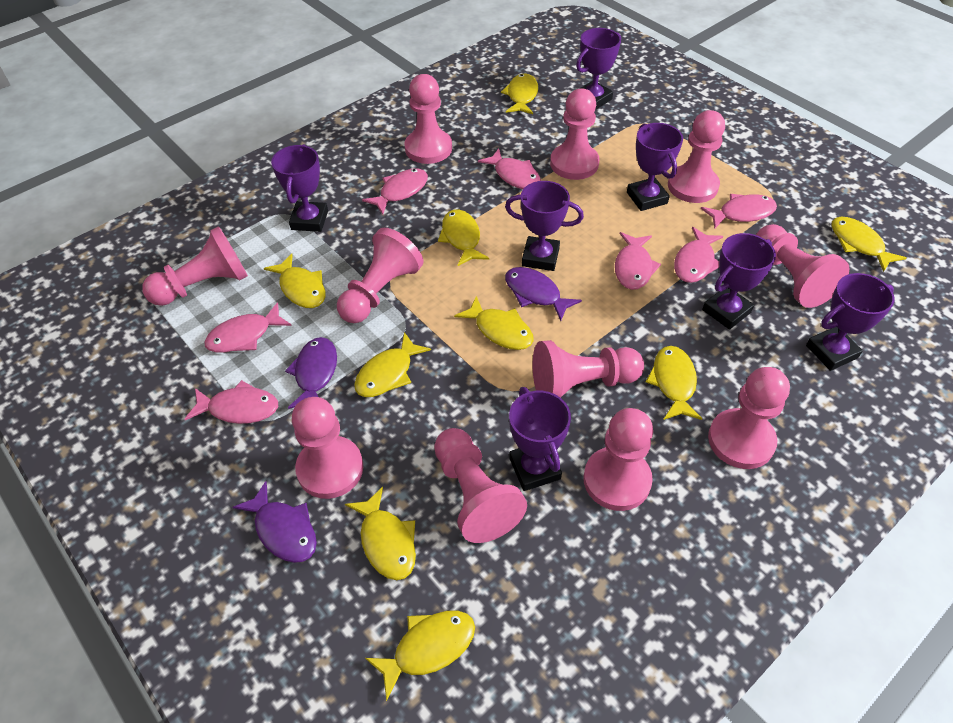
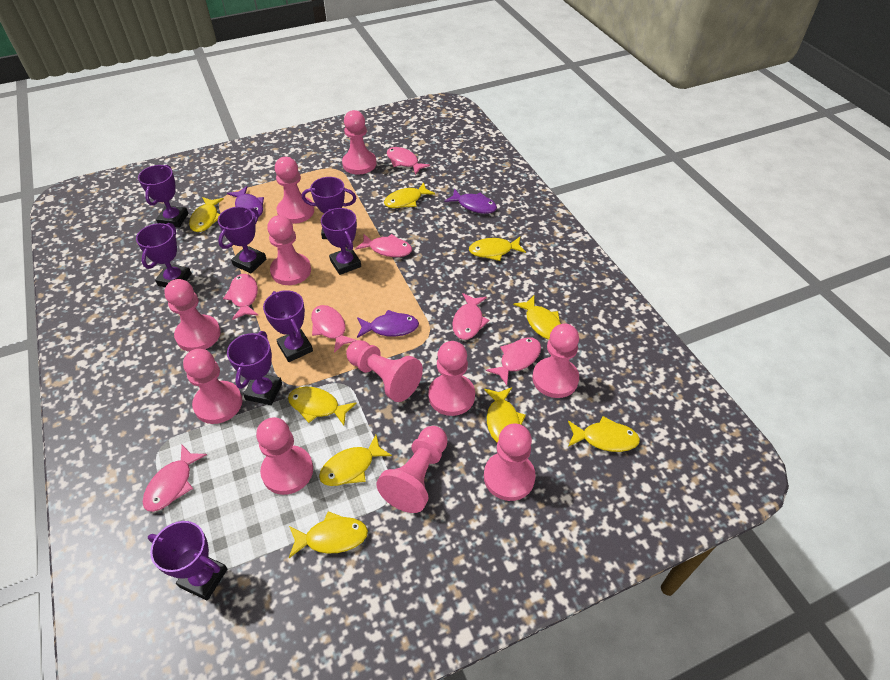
purple trophy: 7 -> 8

